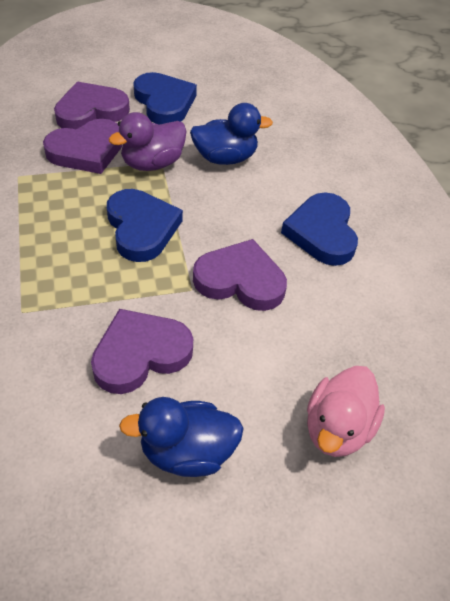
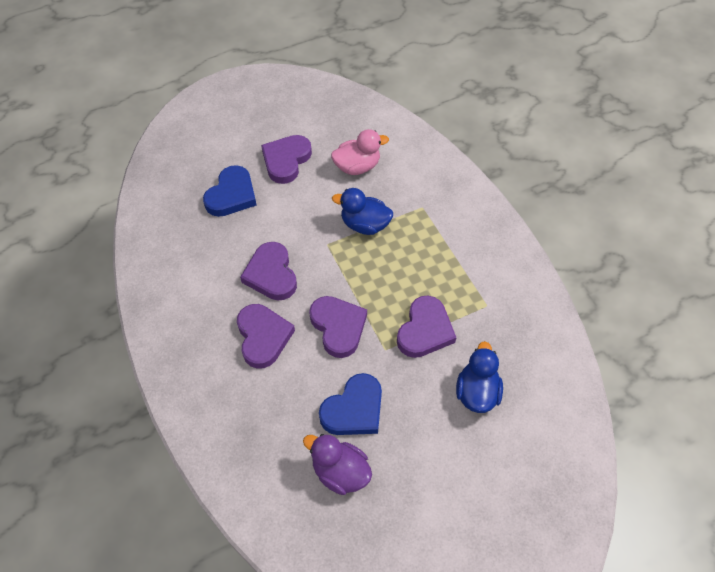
blue heart: 3 -> 2
purple heart: 4 -> 5

